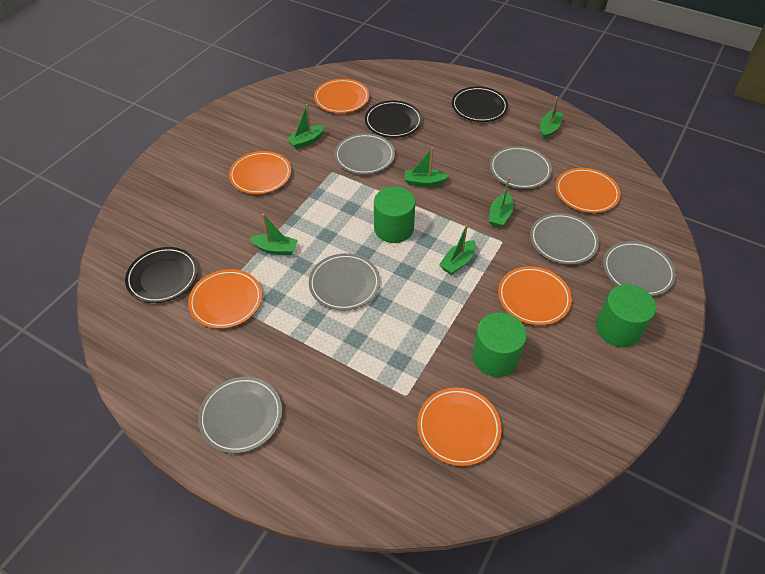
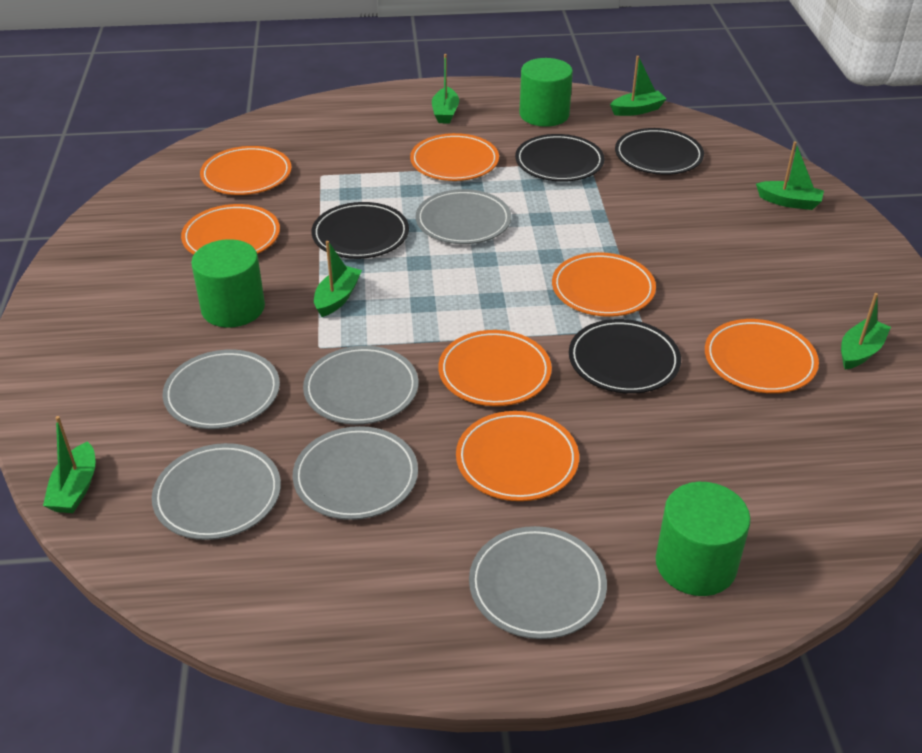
black plate: 3 -> 4
orange plate: 6 -> 7

